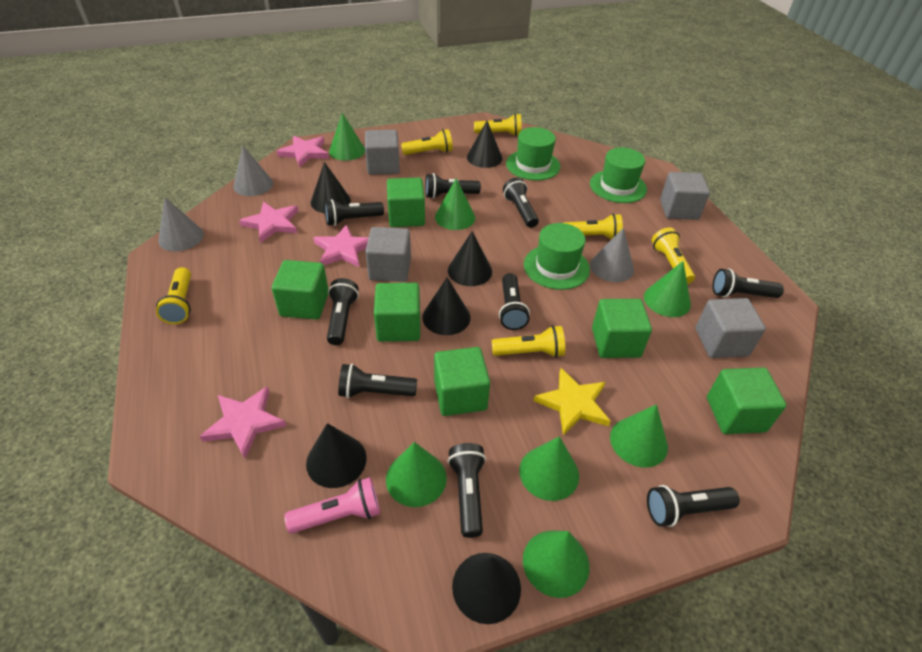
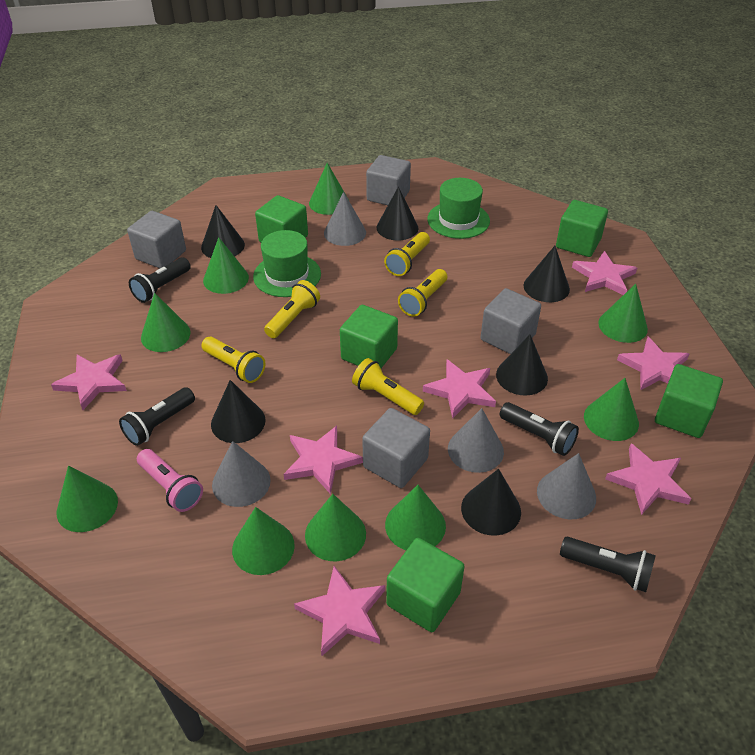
black flashlight: 9 -> 4
green cone: 7 -> 9
green cube: 6 -> 5
green hat: 3 -> 2
grey cone: 3 -> 4
pink star: 4 -> 7
yellow flashlight: 6 -> 5
yellow star: 1 -> 0

